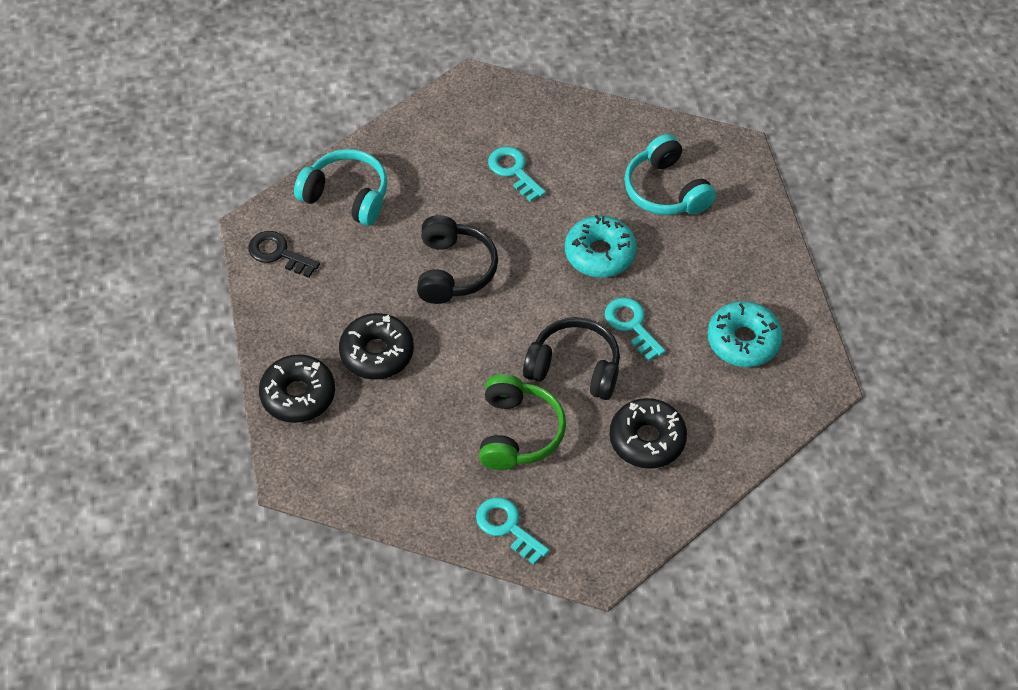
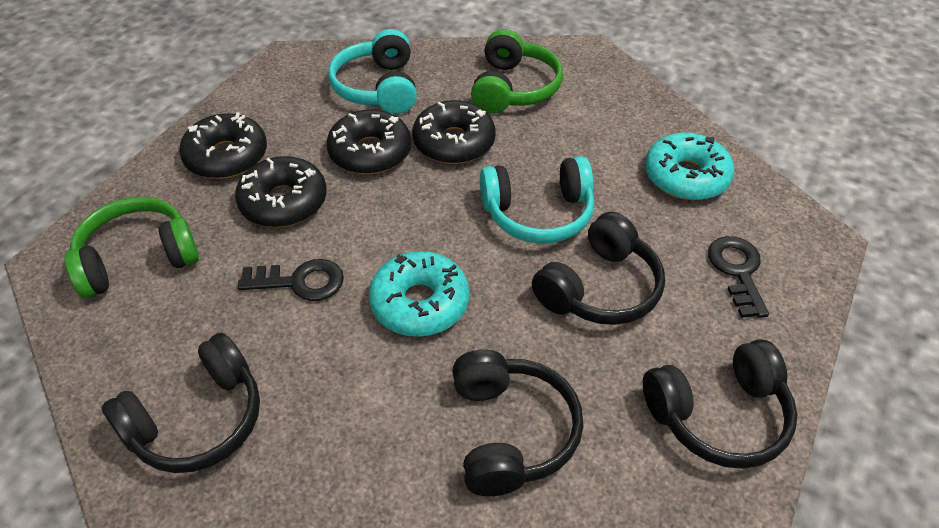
black donut: 3 -> 4
black headphones: 2 -> 4
black key: 1 -> 2
green headphones: 1 -> 2
turquoise key: 3 -> 0

